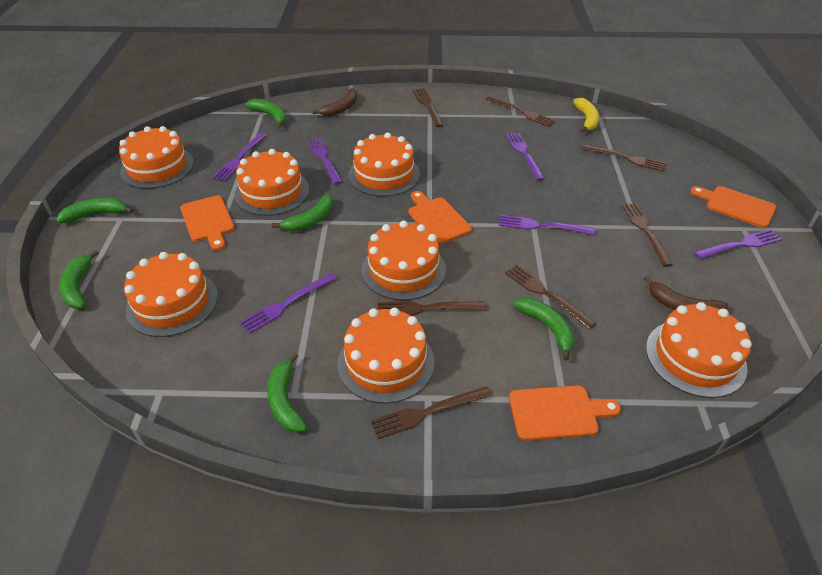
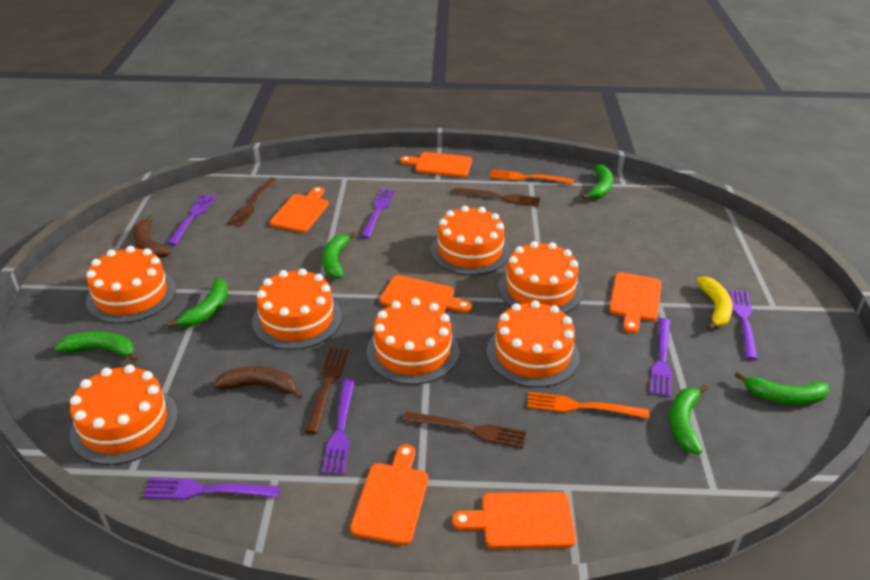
brown fork: 7 -> 4
orange cutting board: 4 -> 6
orange fork: 0 -> 2

